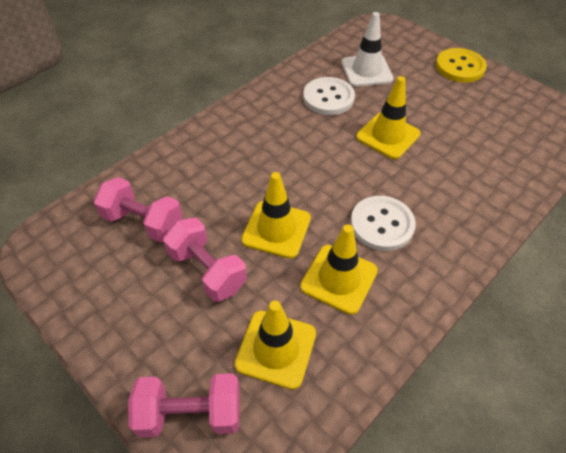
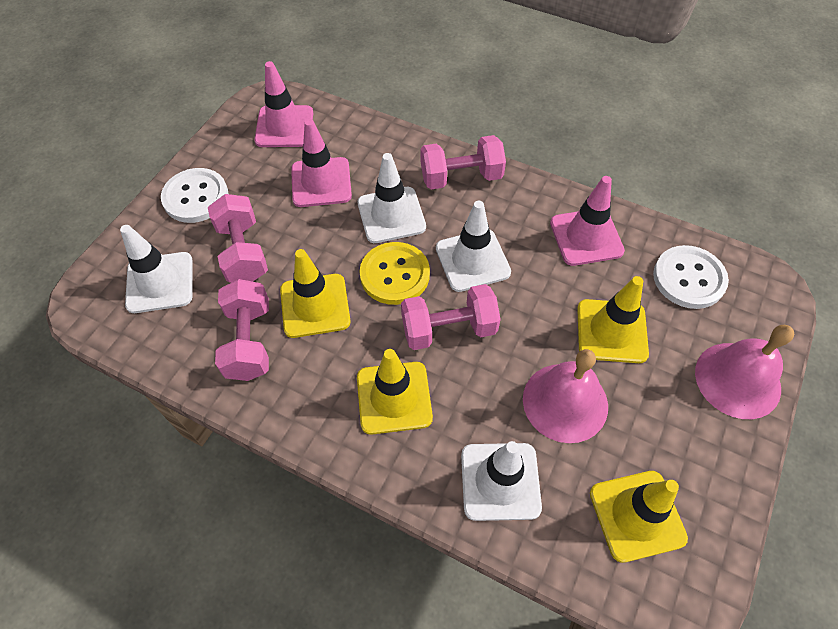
pink bell: 0 -> 2
pink dumbbell: 3 -> 4
pink traffic cone: 0 -> 3
white traffic cone: 1 -> 4

